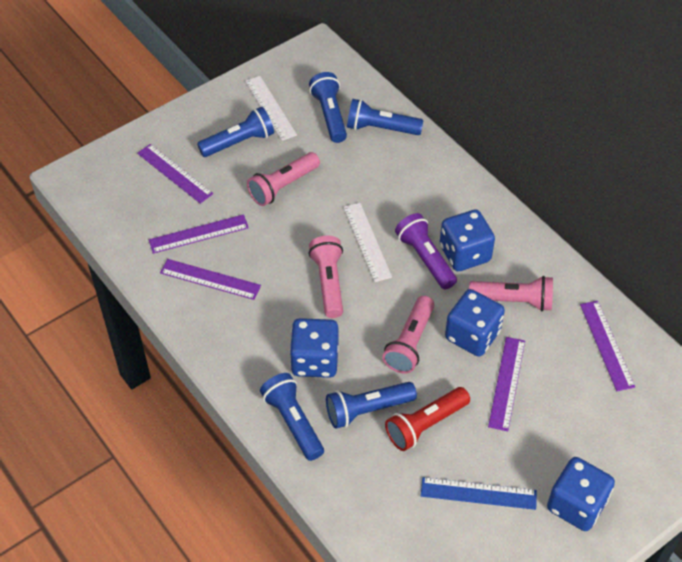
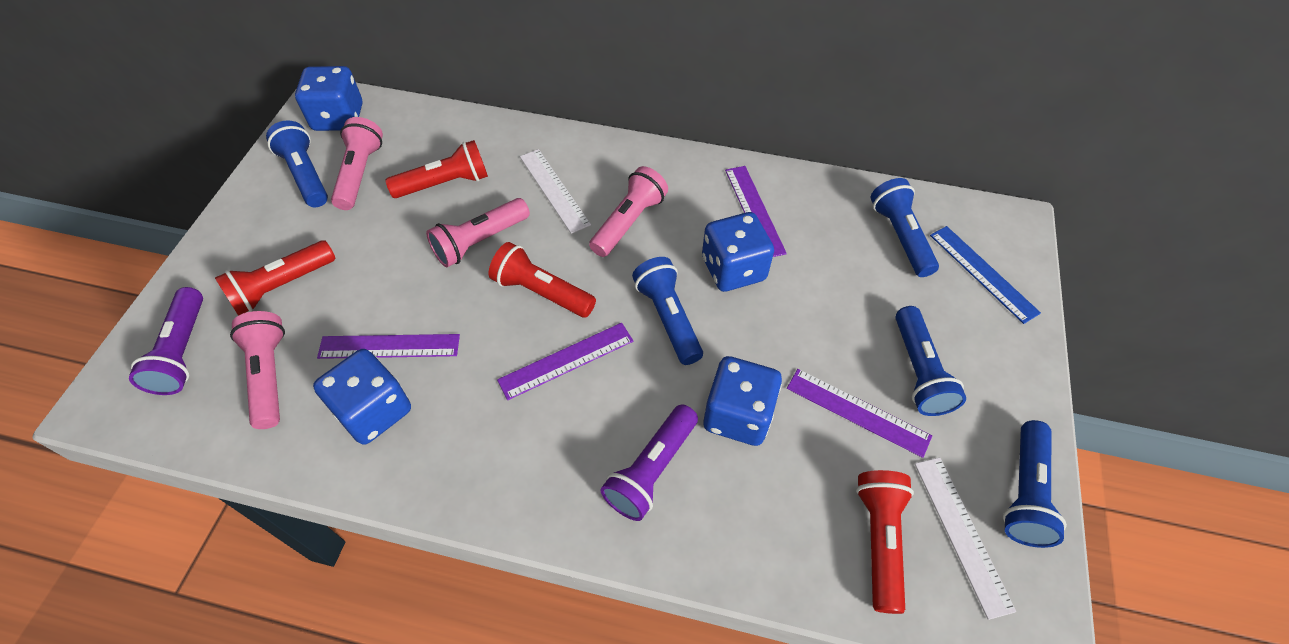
purple flashlight: 1 -> 2
purple ruler: 5 -> 4
red flashlight: 1 -> 4

